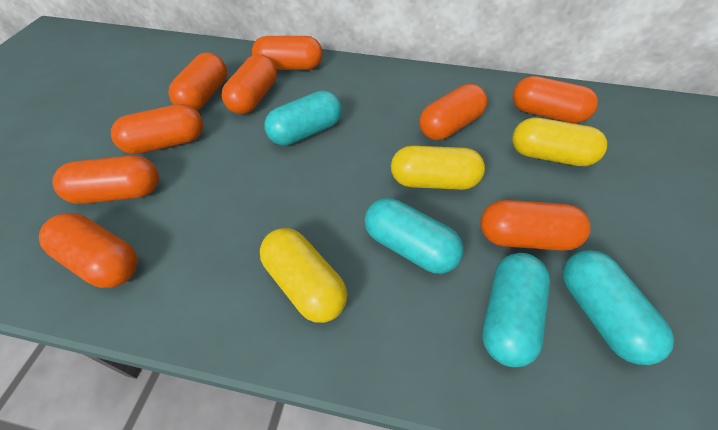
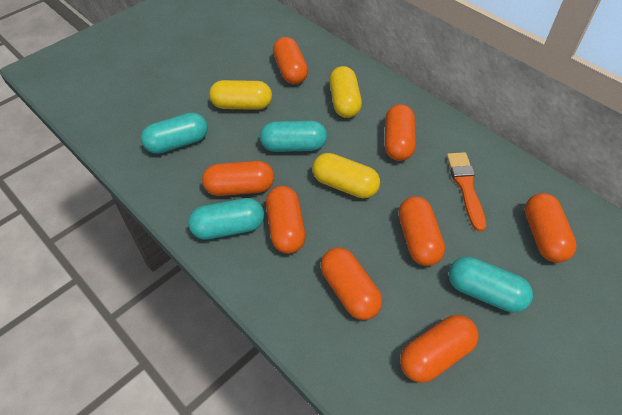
orange brush: 0 -> 1
orange capsule: 9 -> 8

